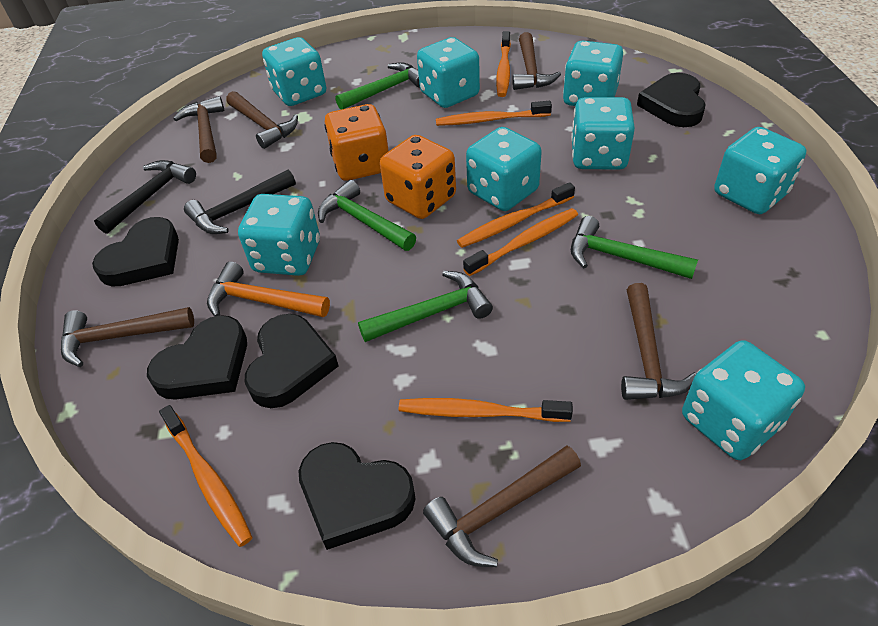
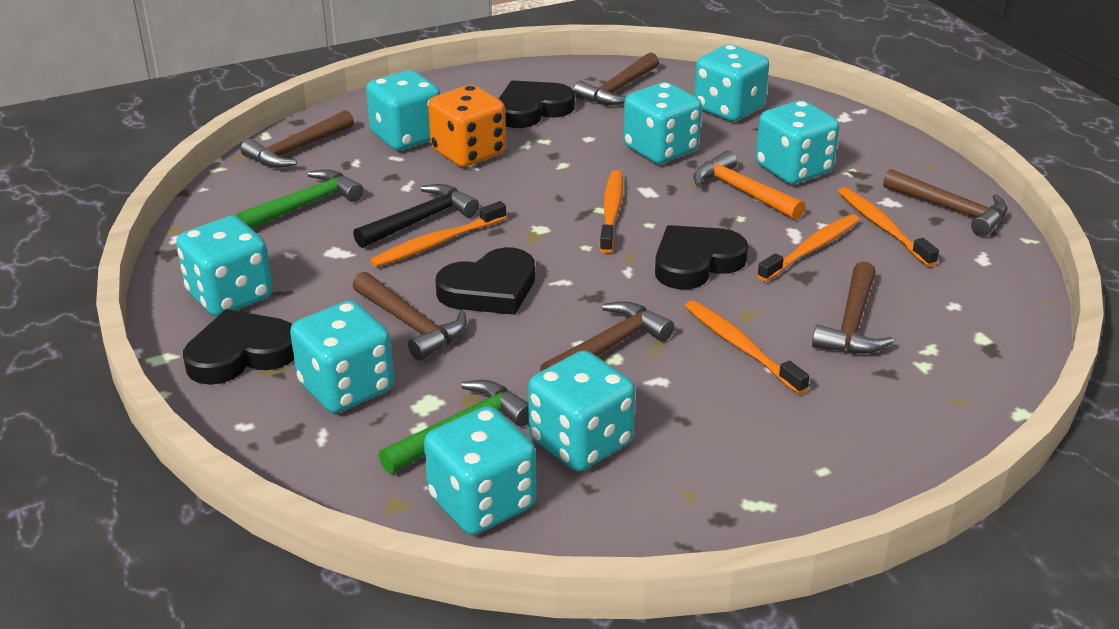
black hammer: 2 -> 1
black heart: 5 -> 4
green hammer: 4 -> 2
orange dice: 2 -> 1
orange toothbrush: 6 -> 5

